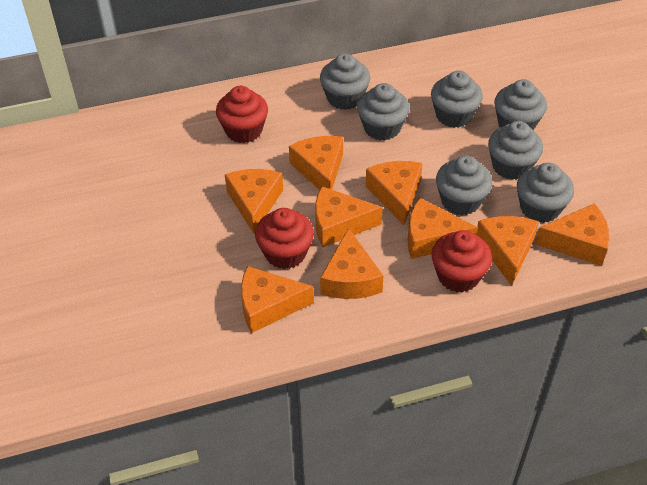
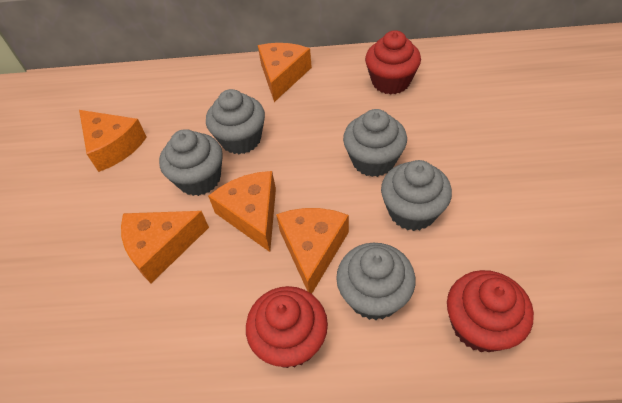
grey cupcake: 7 -> 5
orange cheese: 9 -> 5

